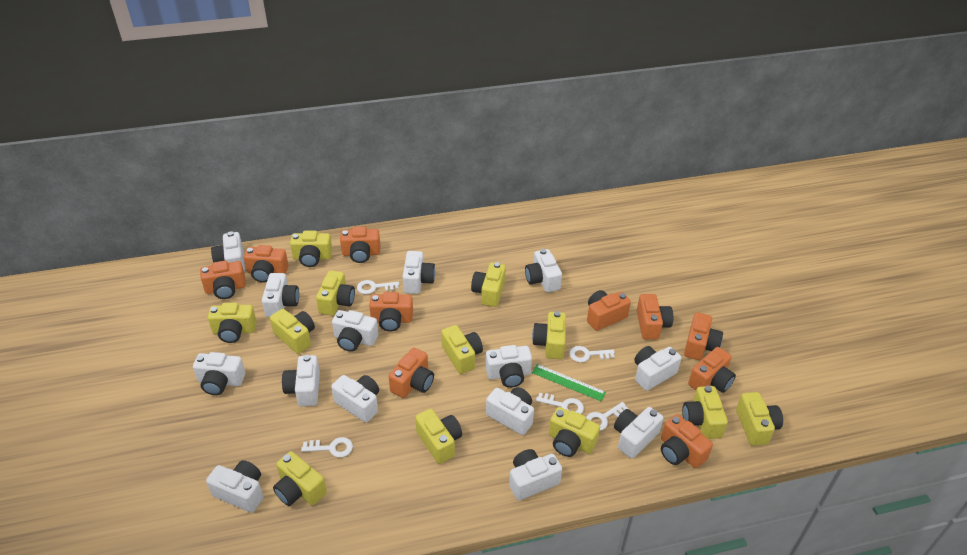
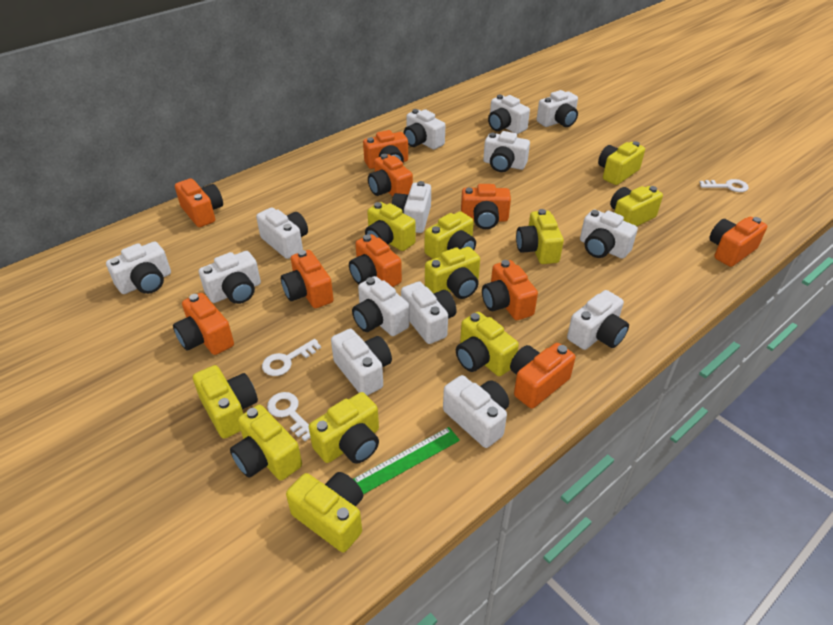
white key: 5 -> 3
yellow camera: 12 -> 11

